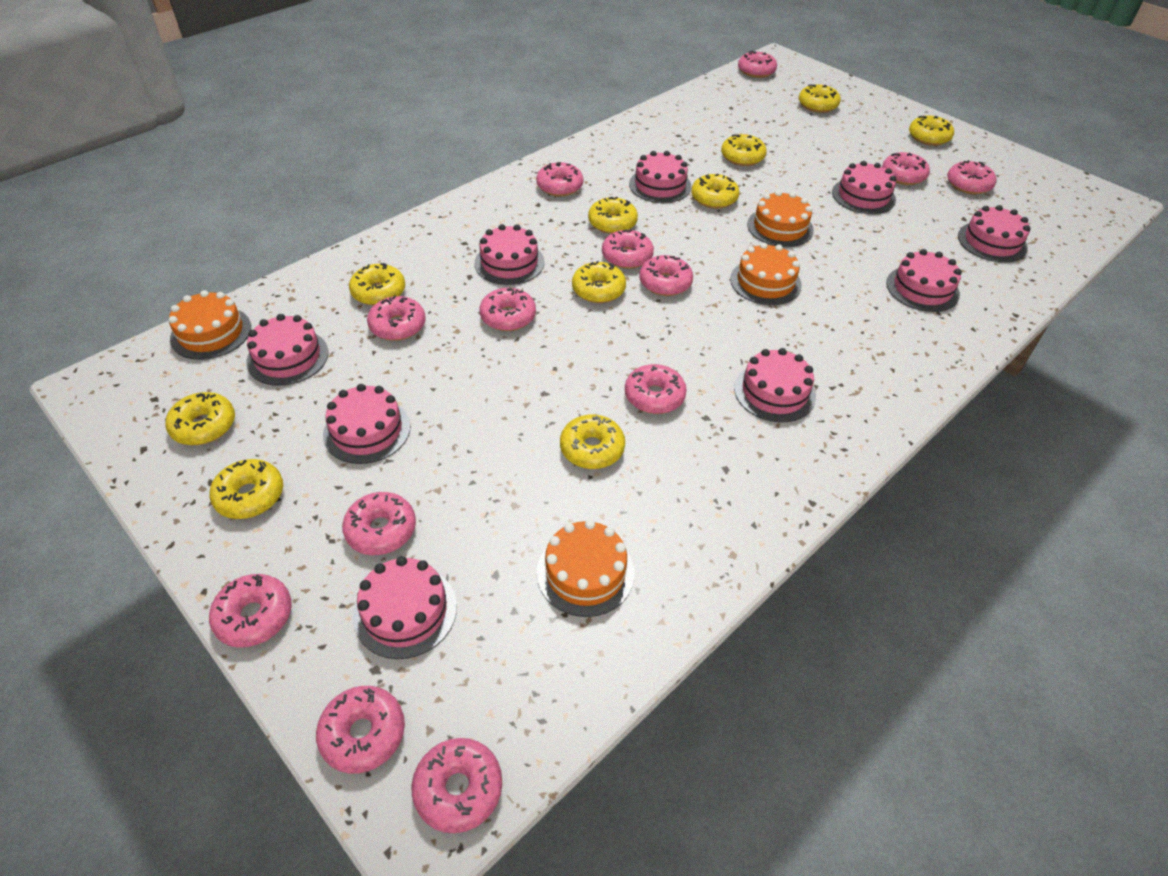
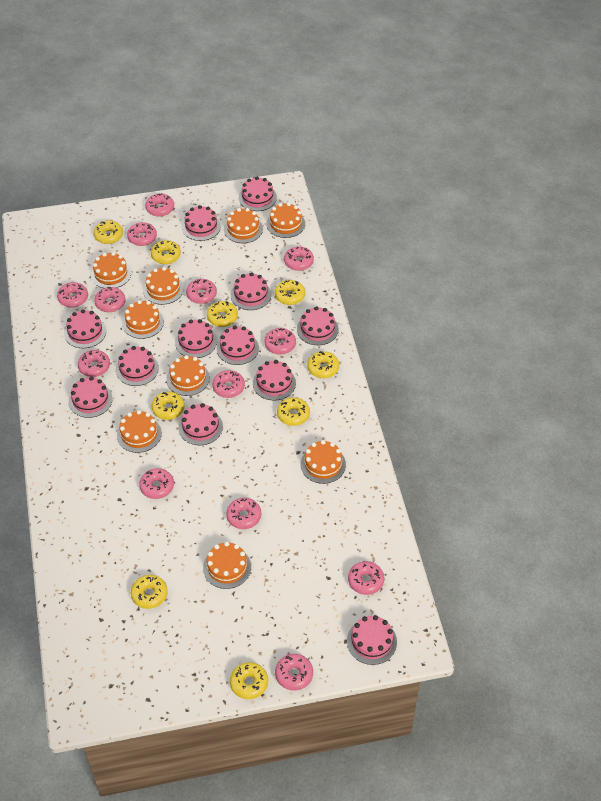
orange cake: 4 -> 9
pink cake: 9 -> 12
yellow donut: 10 -> 9

